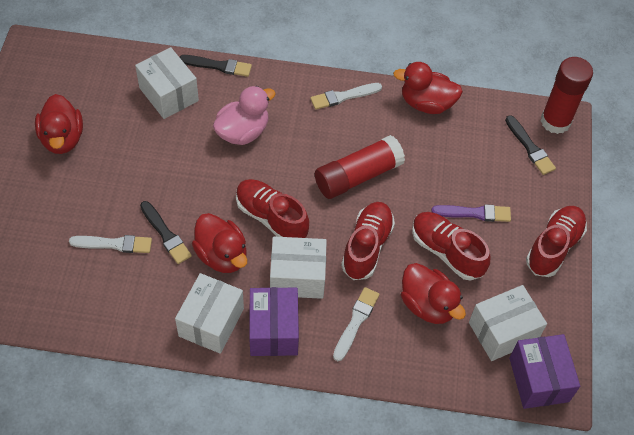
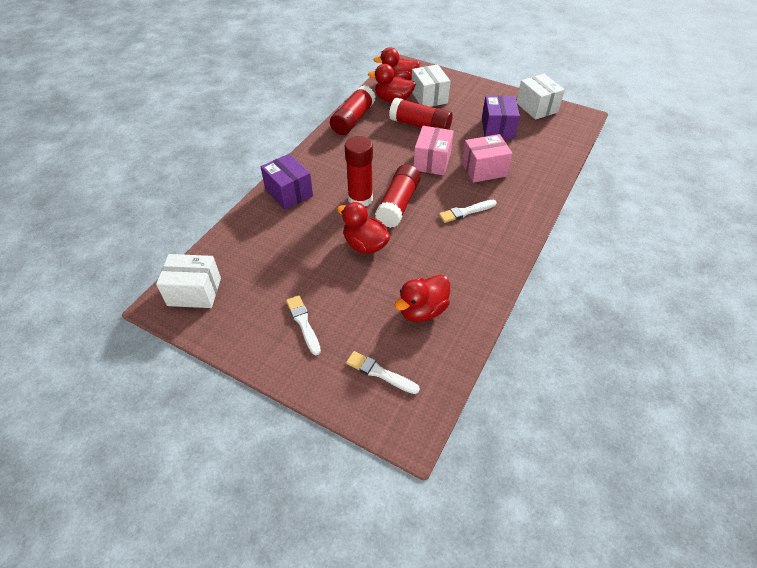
black brush: 3 -> 0
pink box: 0 -> 2
pink duck: 1 -> 0
purple brush: 1 -> 0
red glue stick: 2 -> 4
red shoe: 4 -> 0
white box: 4 -> 3

